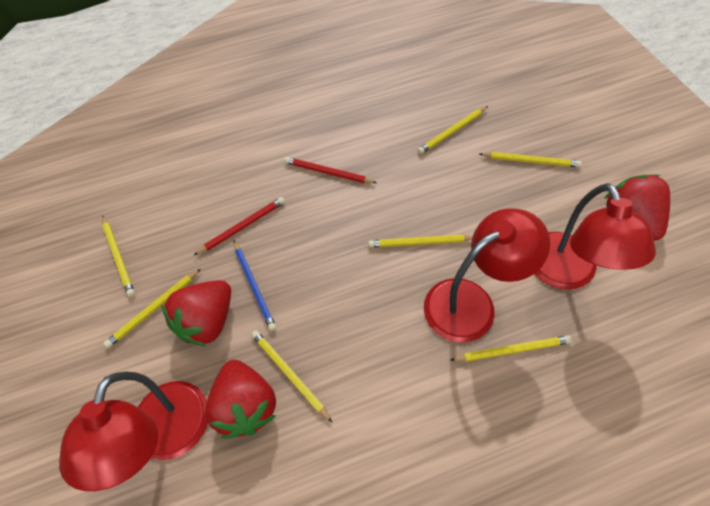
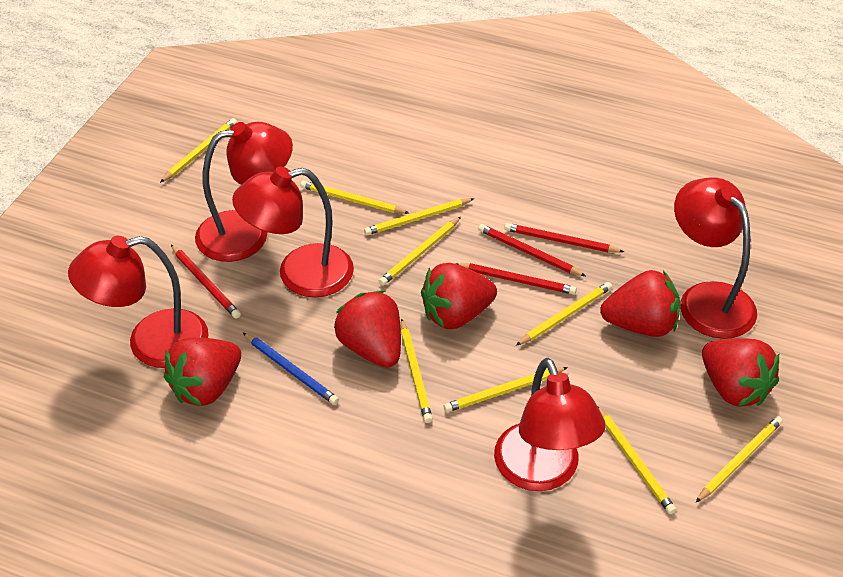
red lamp: 3 -> 5
red pencil: 2 -> 4
red strawberry: 3 -> 5
yellow pencil: 7 -> 9

